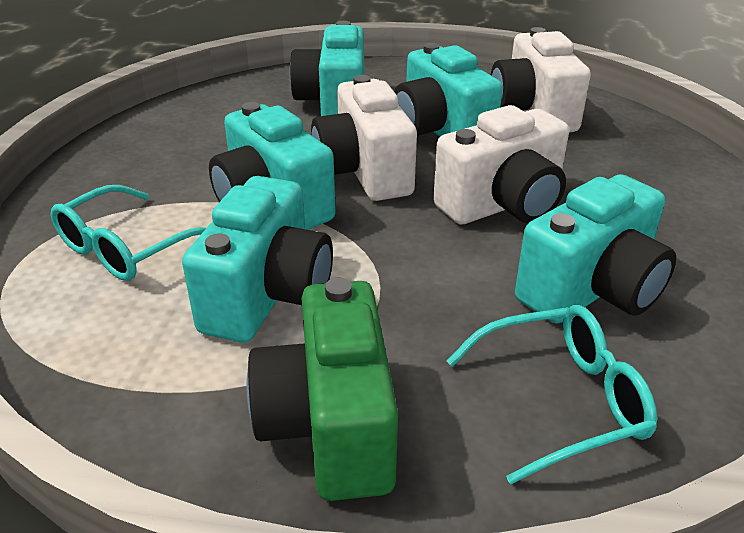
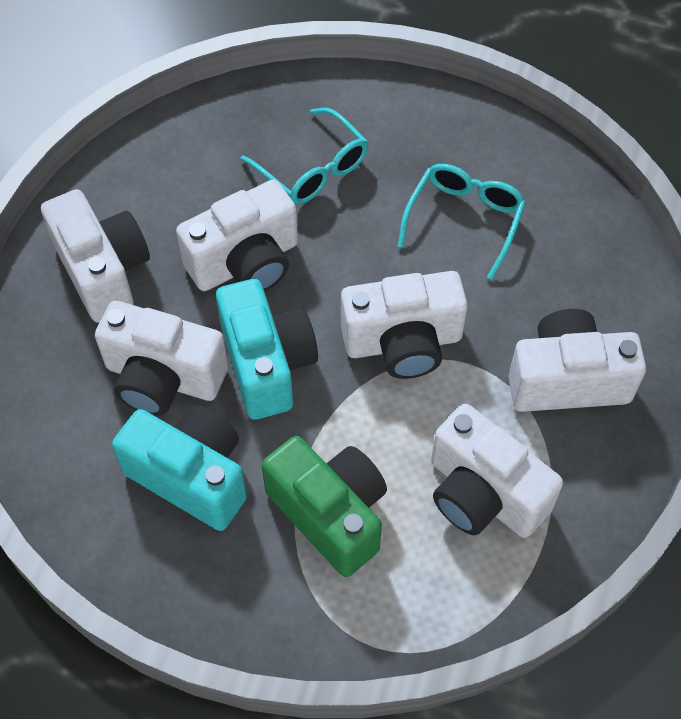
turquoise camera: 5 -> 2
white camera: 3 -> 6

